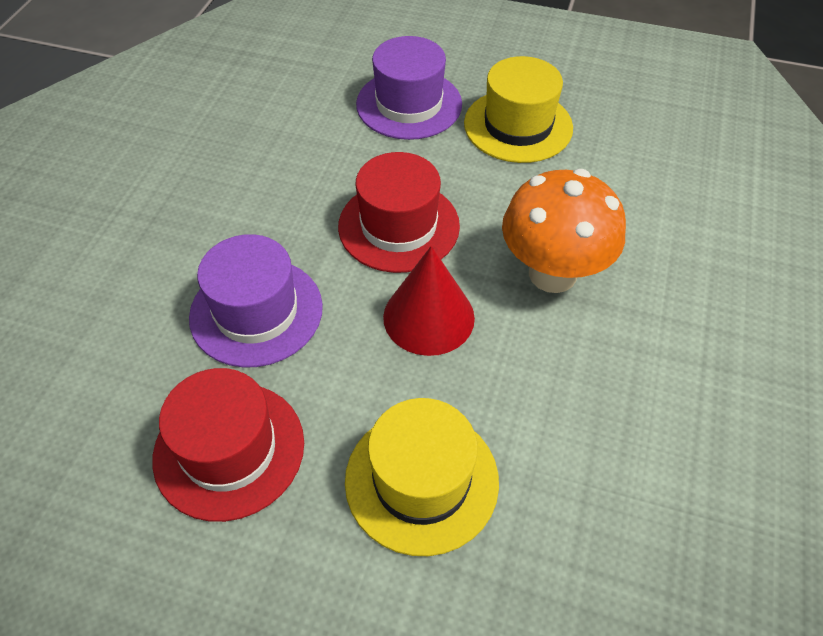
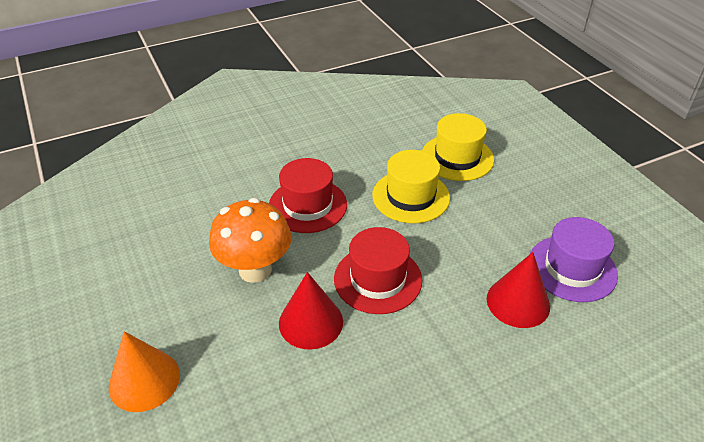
orange cone: 0 -> 1
purple hat: 2 -> 1
red cone: 1 -> 2

